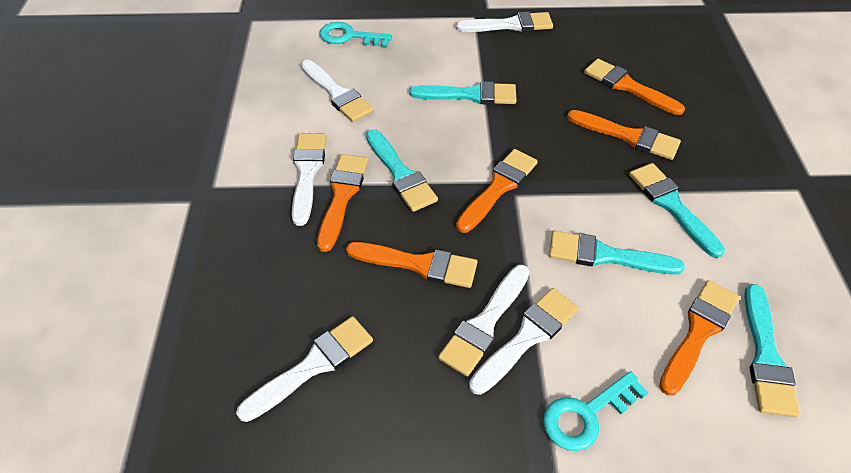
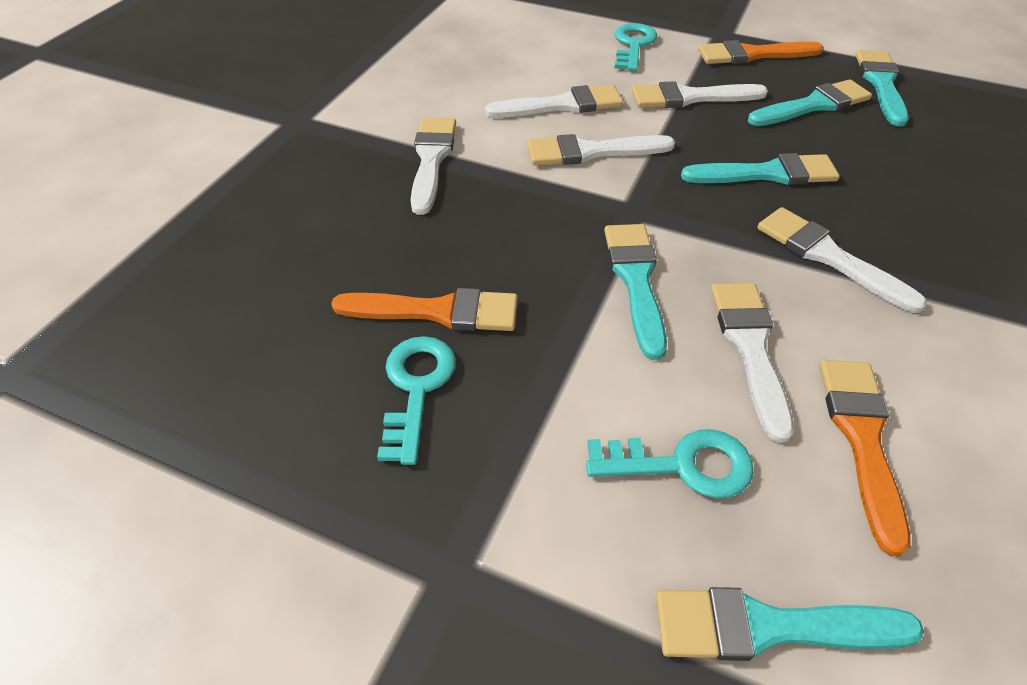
orange brush: 6 -> 3
turquoise key: 2 -> 3

